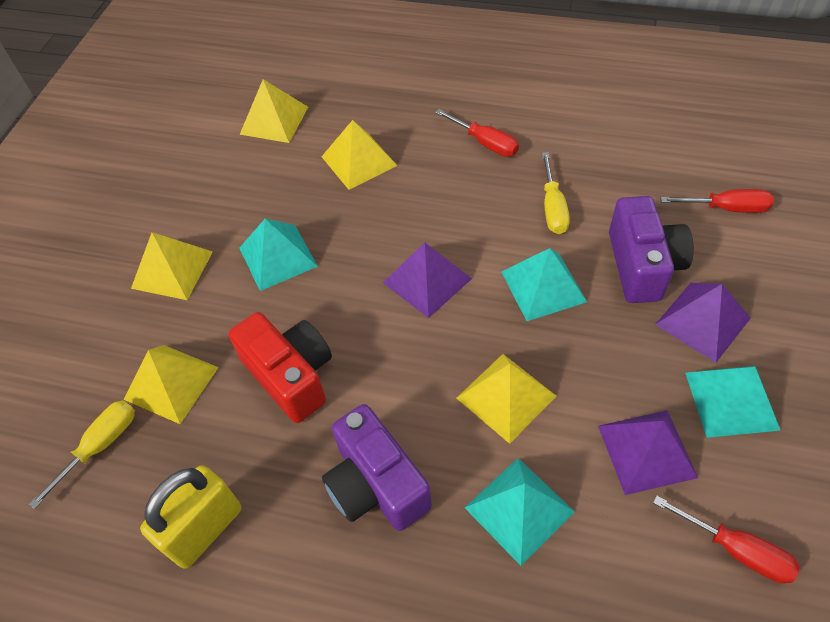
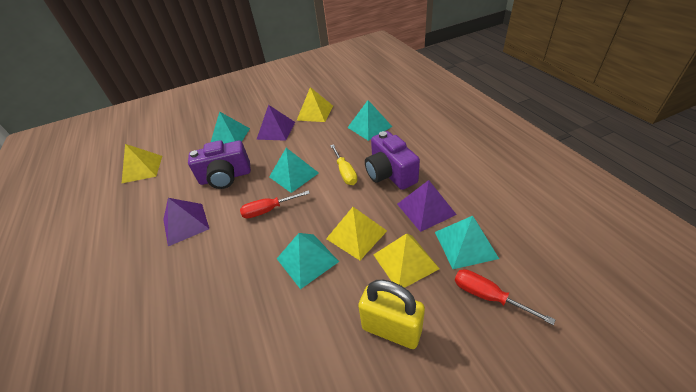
red camera: 1 -> 0
red screwdriver: 3 -> 2
turquoise pyramid: 4 -> 5
yellow pyramid: 5 -> 4
yellow screwdriver: 2 -> 1

